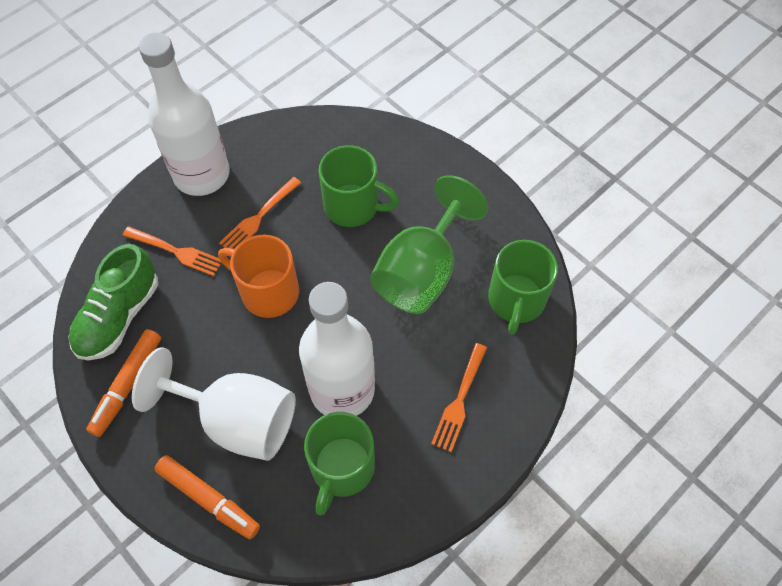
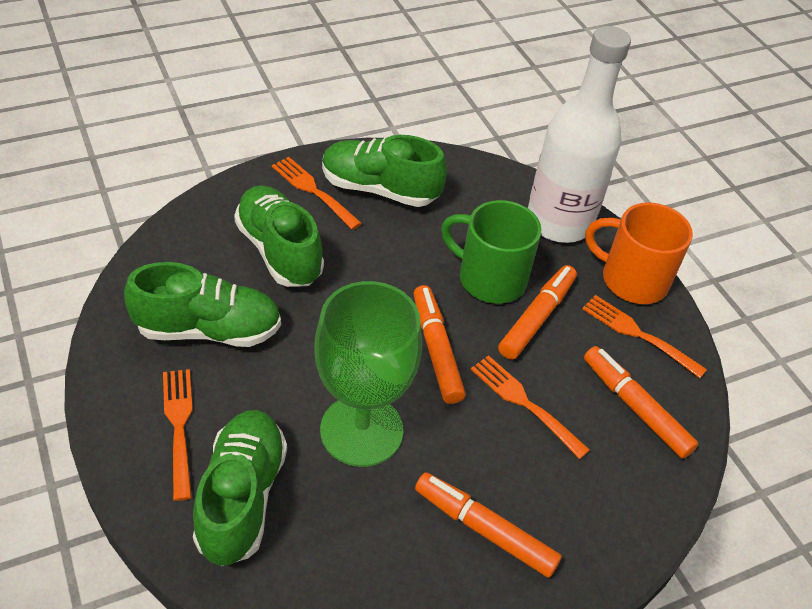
green mug: 3 -> 1
green shoe: 1 -> 4
orange fork: 3 -> 4
orange marker: 2 -> 4
white bottle: 2 -> 1
white goblet: 1 -> 0

